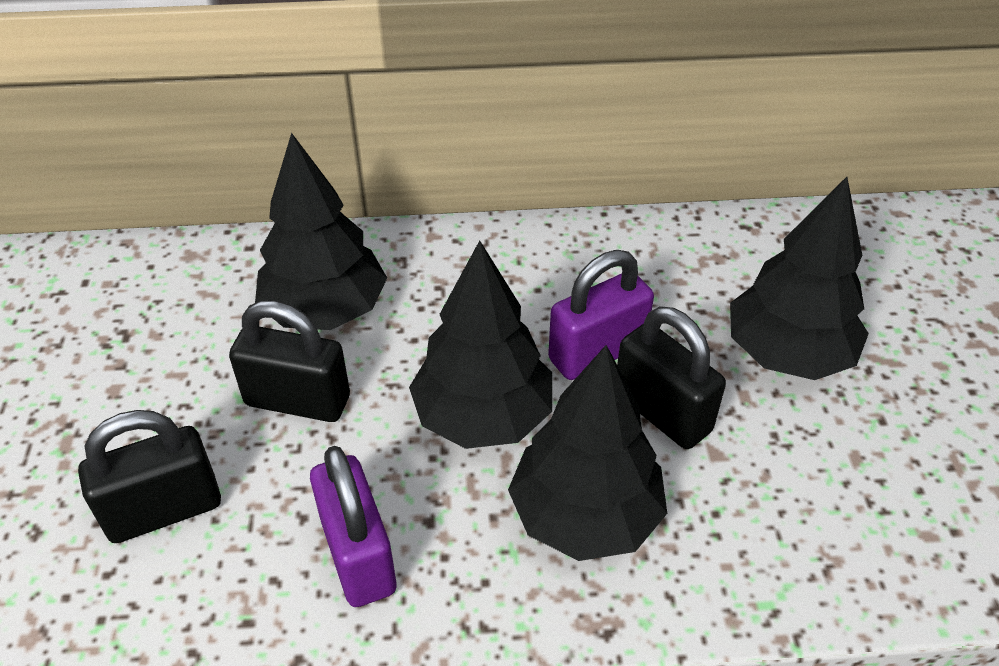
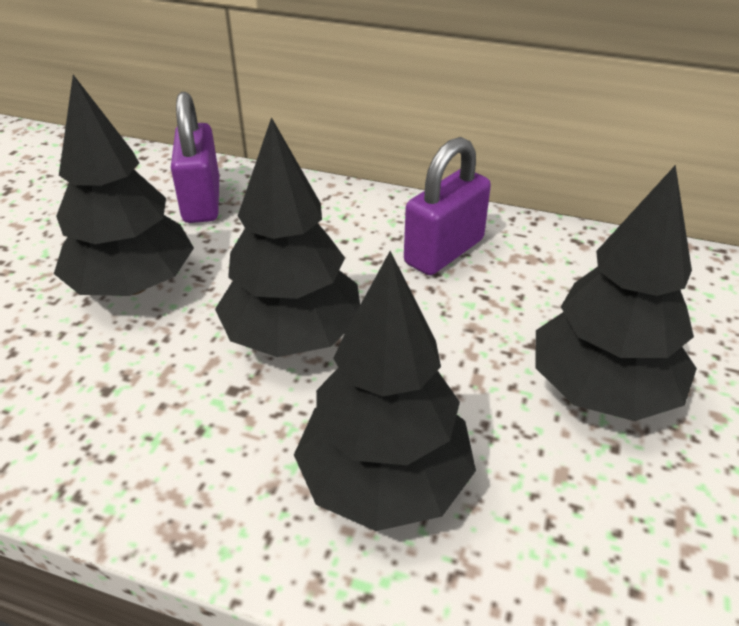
black padlock: 3 -> 0

